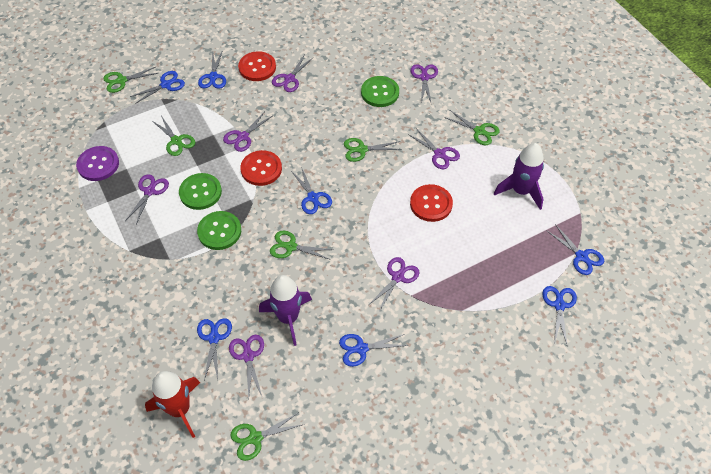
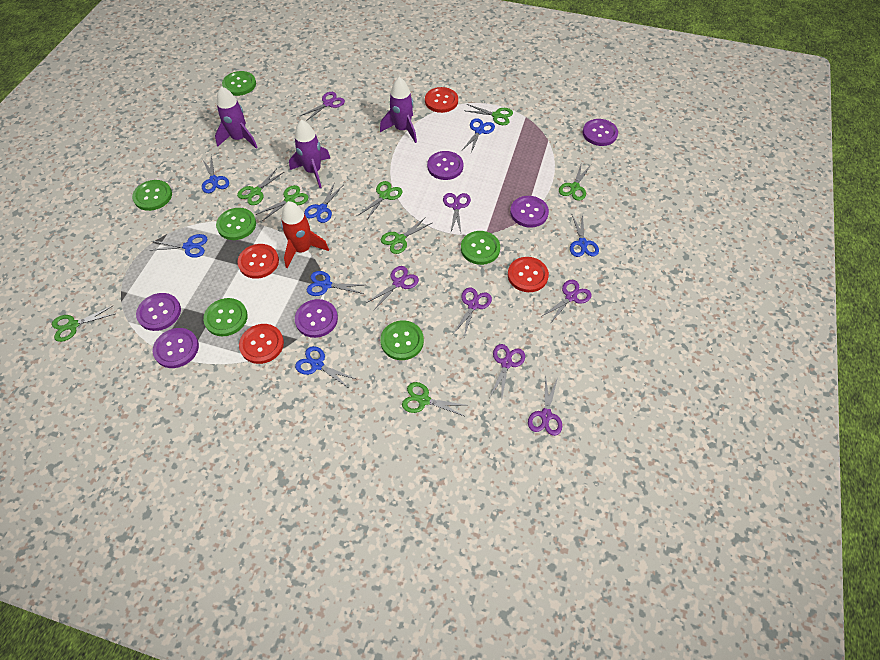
green button: 3 -> 6
green scissors: 6 -> 8
purple button: 1 -> 6
purple rocket: 2 -> 3
red button: 3 -> 4

